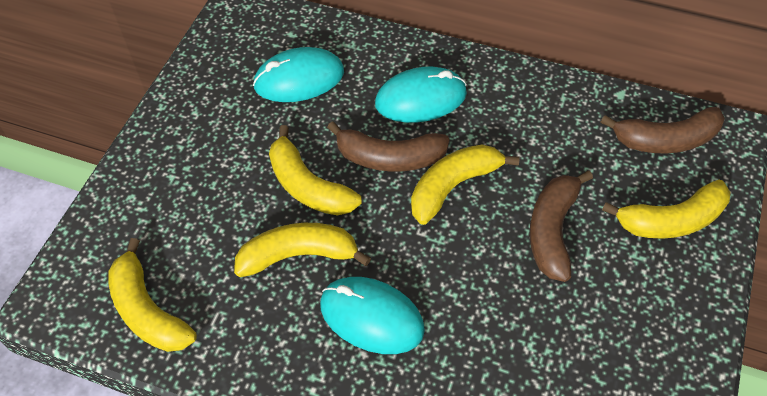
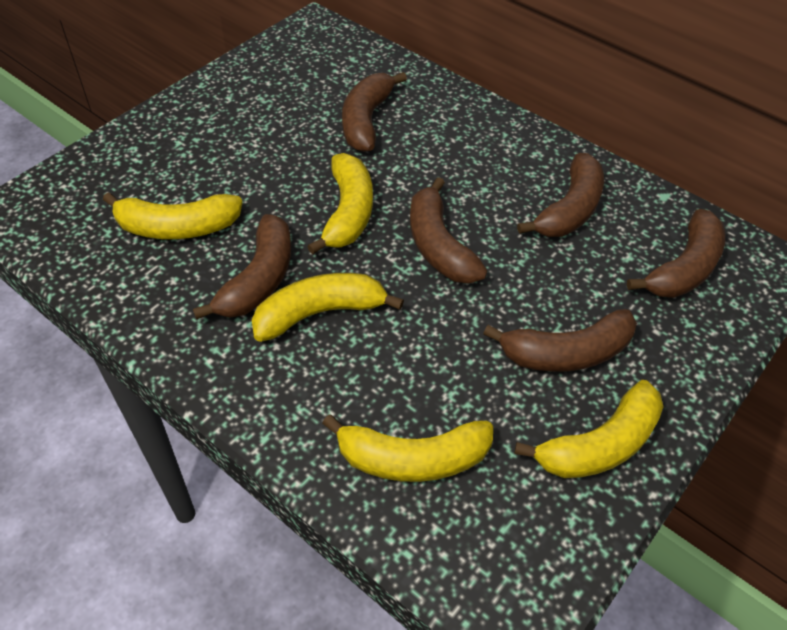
brown banana: 3 -> 6
turquoise mouse: 3 -> 0

